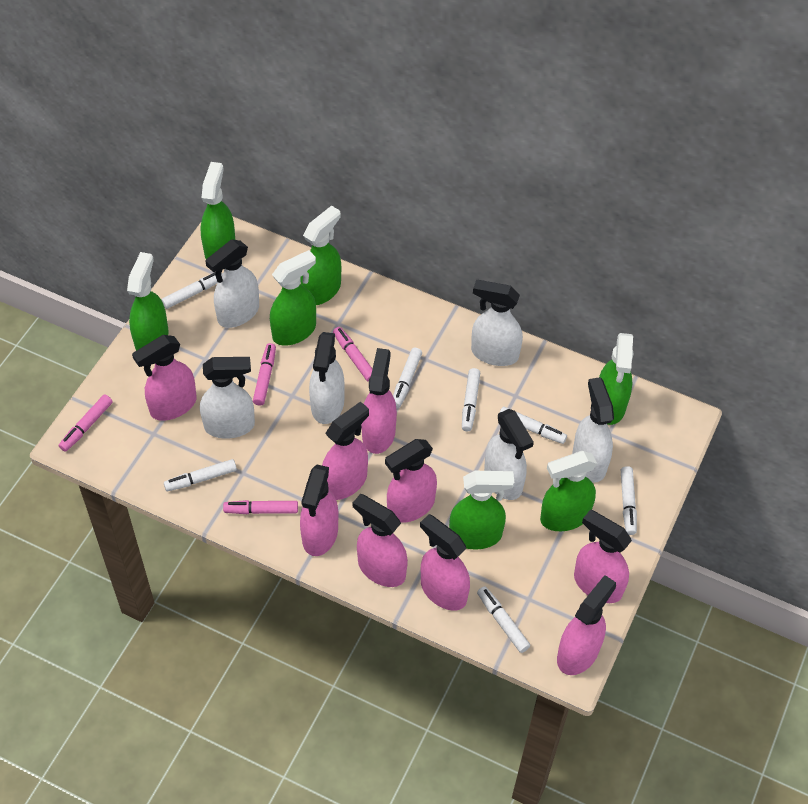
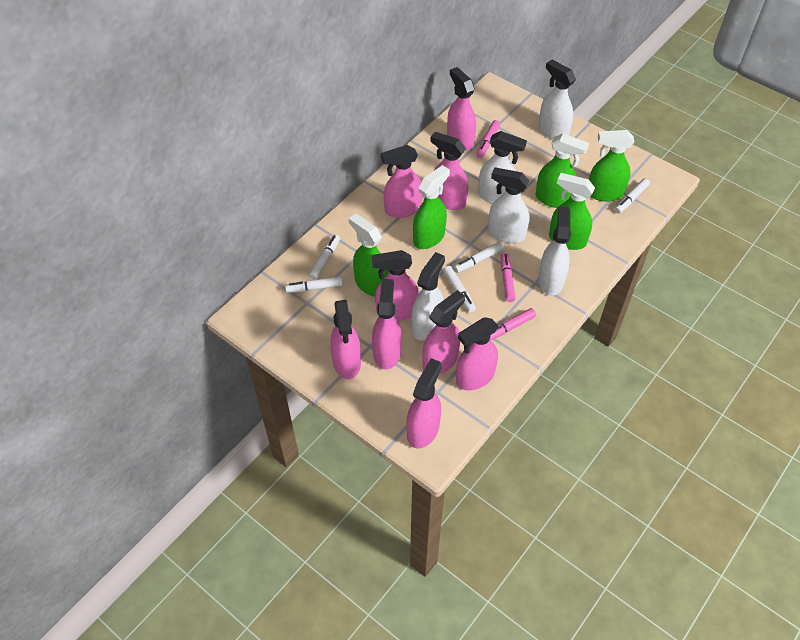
green spray bottle: 7 -> 5
pink marker: 4 -> 3
white marker: 7 -> 5
white spray bottle: 6 -> 5

